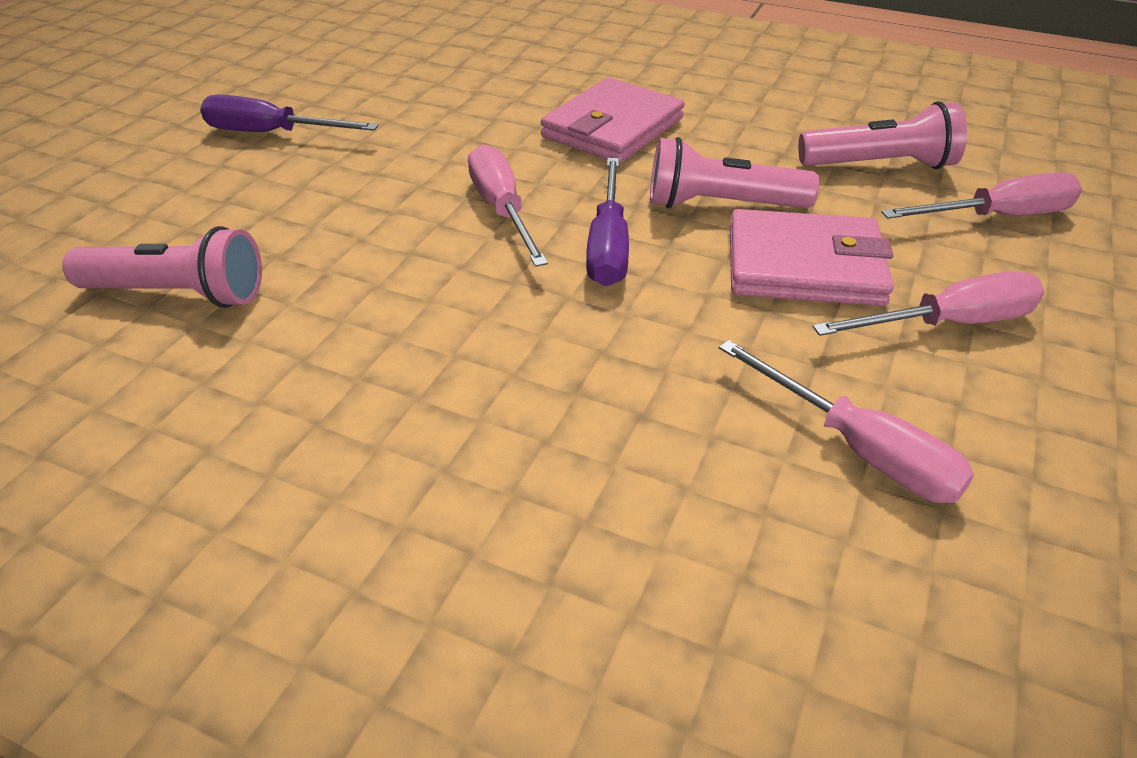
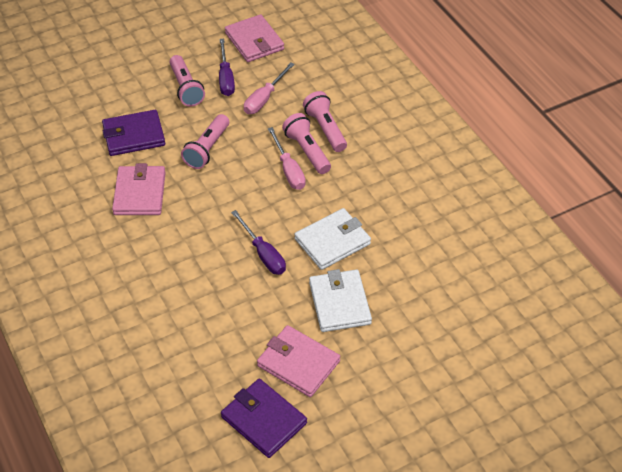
pink flashlight: 3 -> 4
pink screwdriver: 4 -> 2
pink wallet: 2 -> 3
purple wallet: 0 -> 2
white wallet: 0 -> 2

